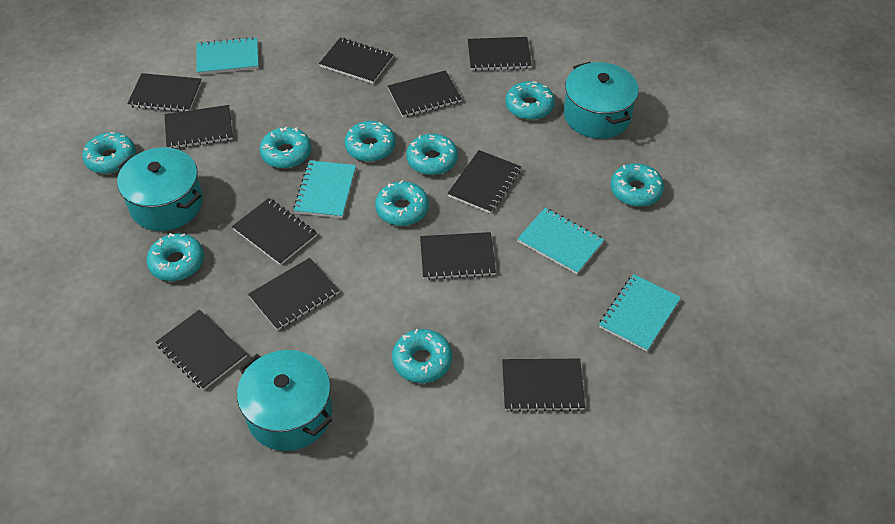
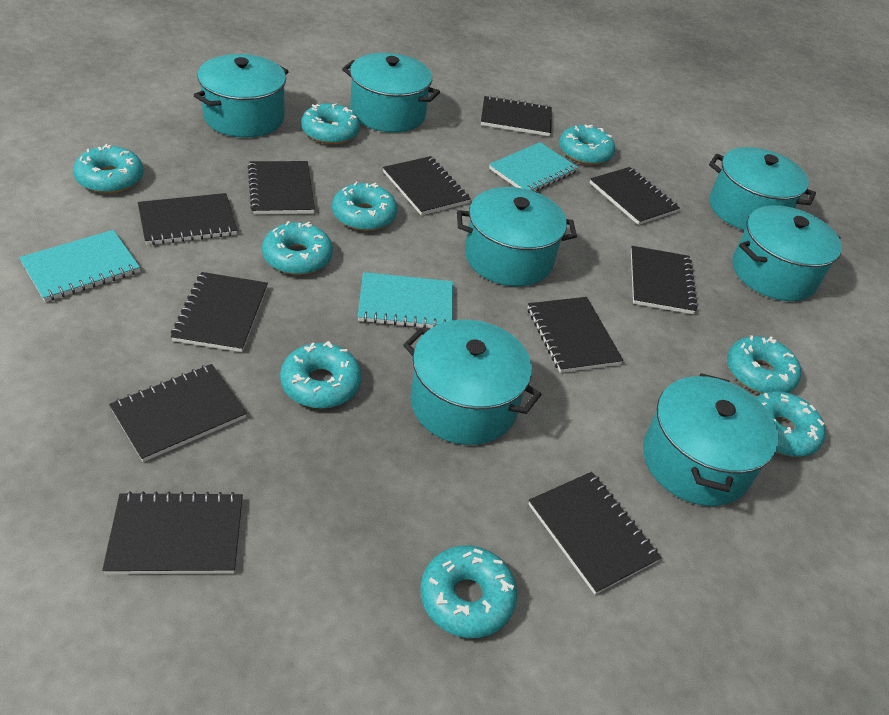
turquoise notebook: 4 -> 3
turquoise pot: 3 -> 7

